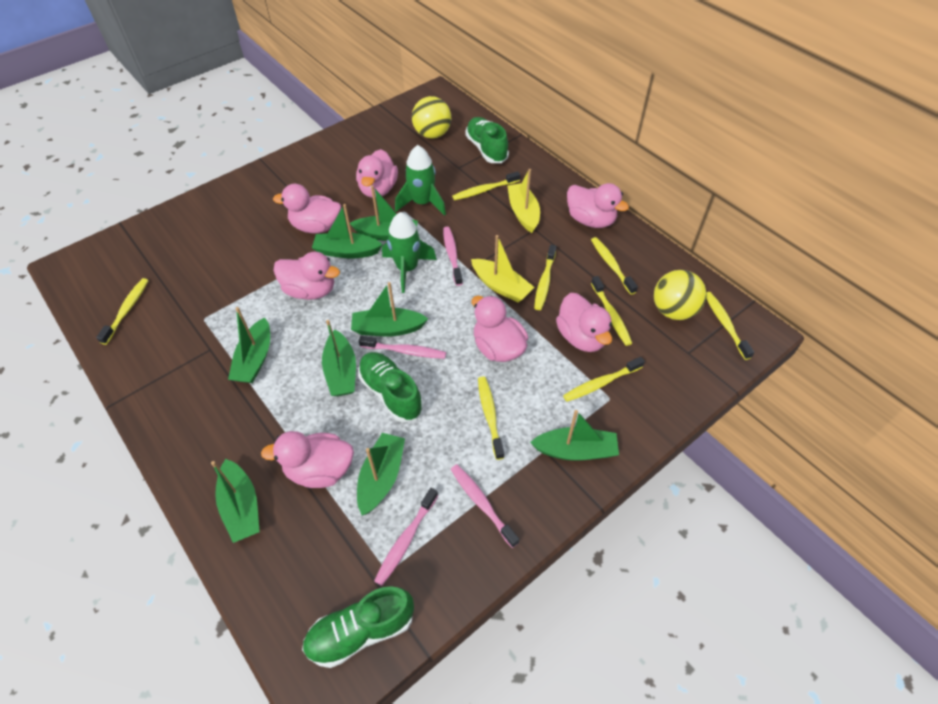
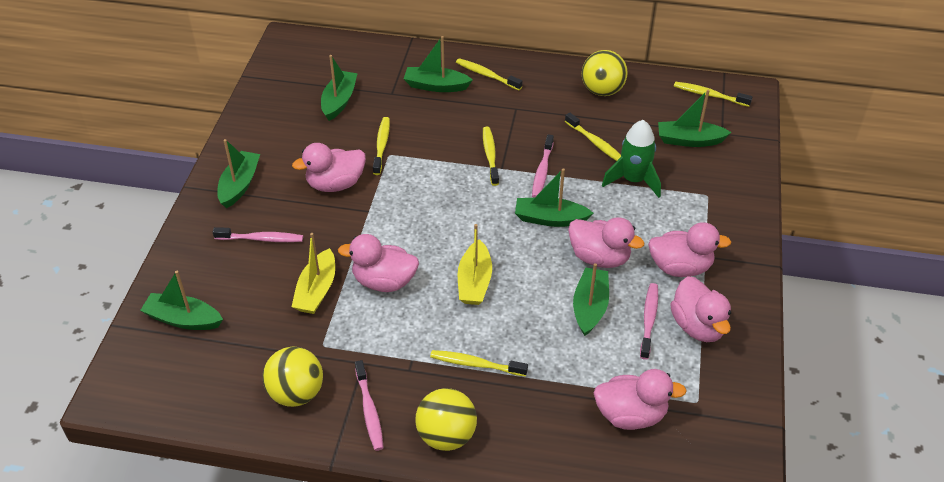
green boat: 8 -> 7
green rocket: 2 -> 1
green shoe: 3 -> 0
pink duck: 7 -> 6
yellow ball: 2 -> 3
yellow toothbrush: 8 -> 6

